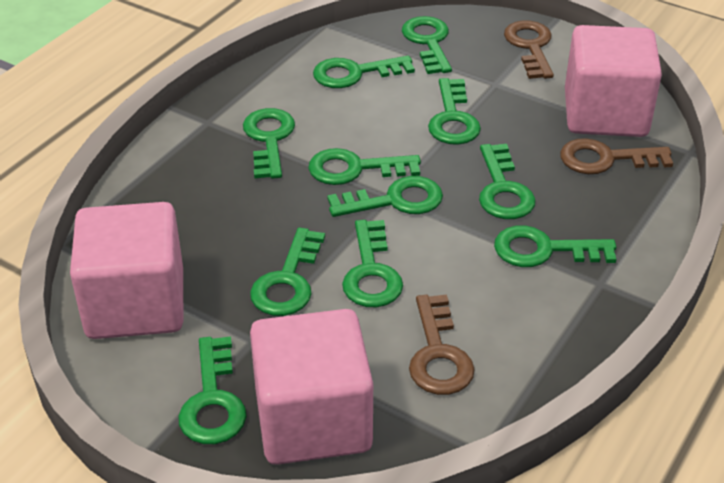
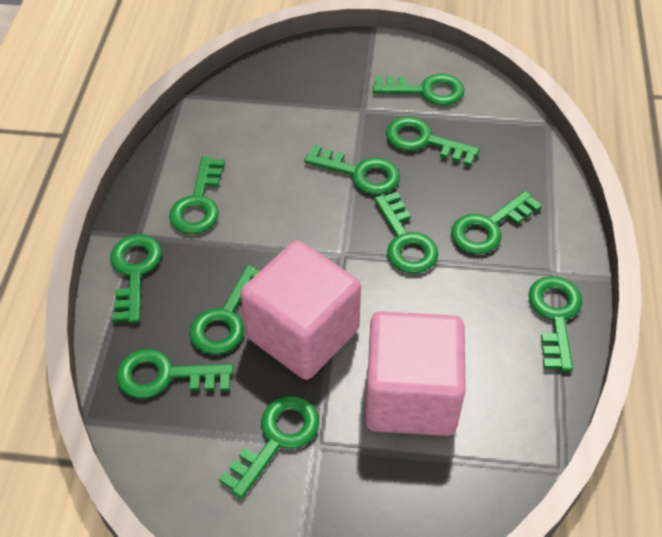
brown key: 3 -> 0
pink cube: 3 -> 2

